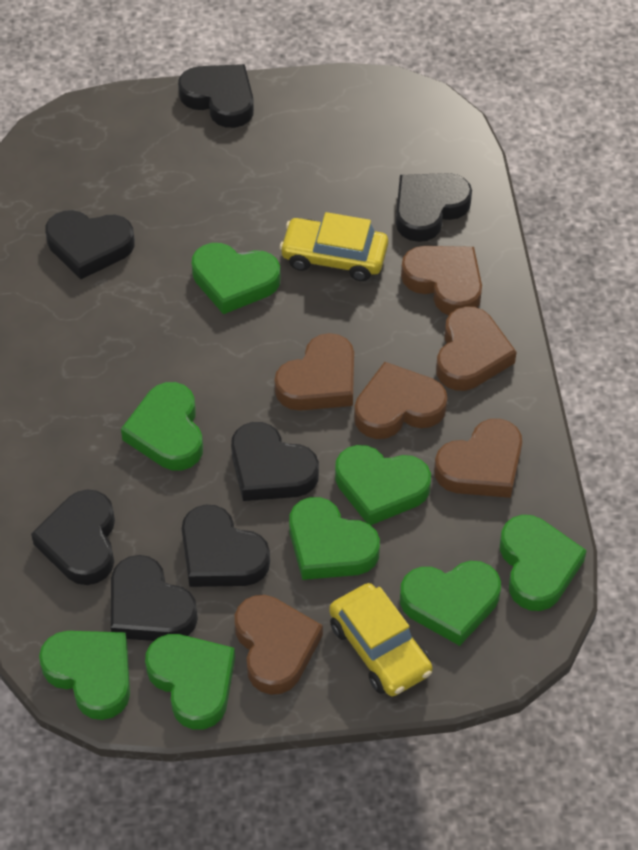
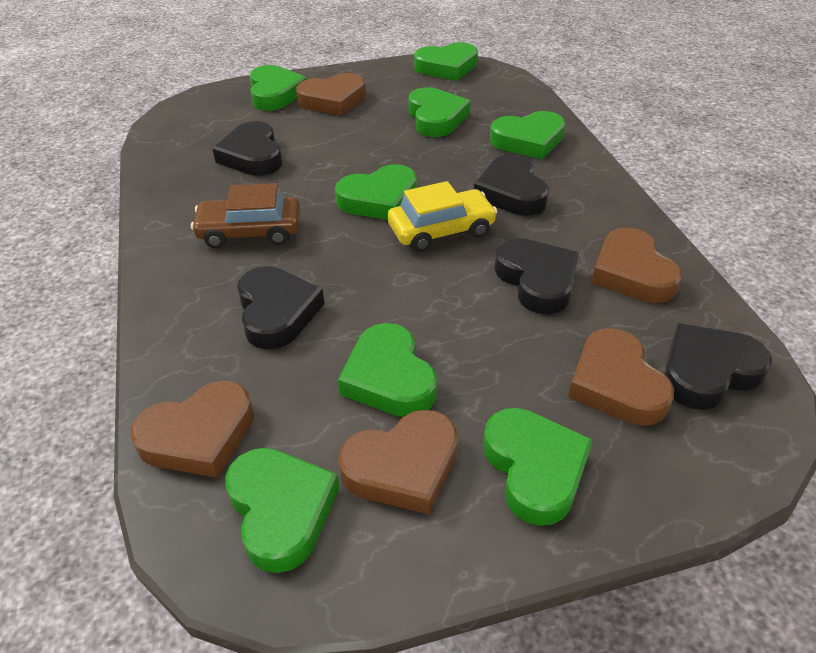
black heart: 7 -> 5
brown car: 0 -> 1
brown heart: 6 -> 5
yellow car: 2 -> 1

